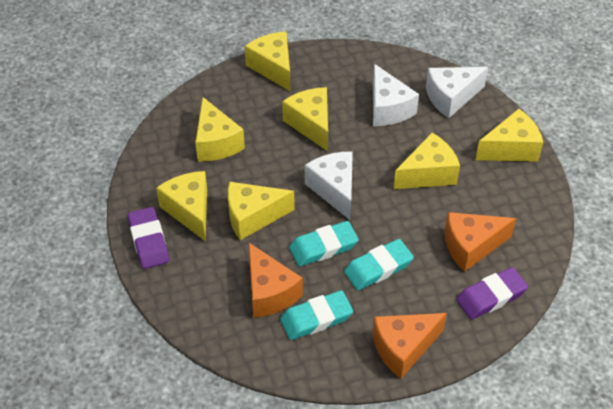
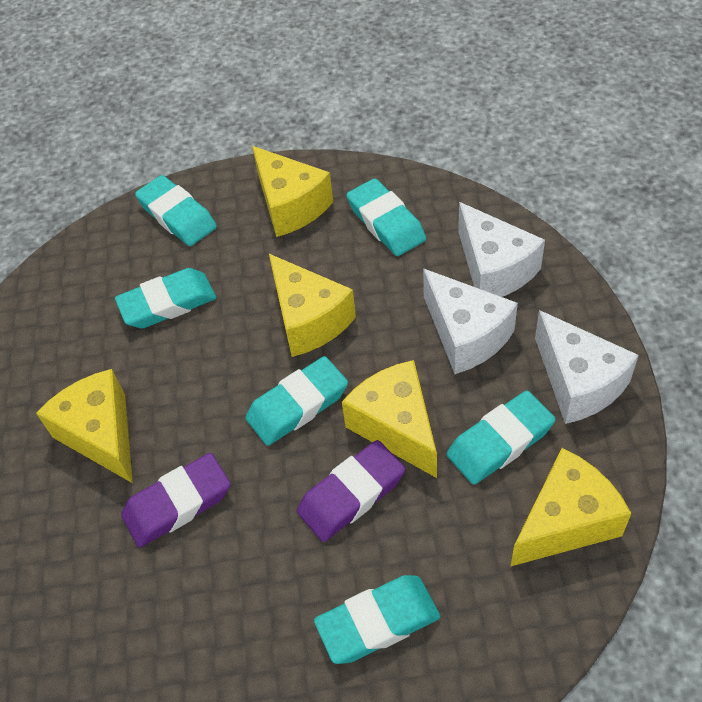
orange cheese: 3 -> 0
turquoise eraser: 3 -> 6
yellow cheese: 7 -> 5

